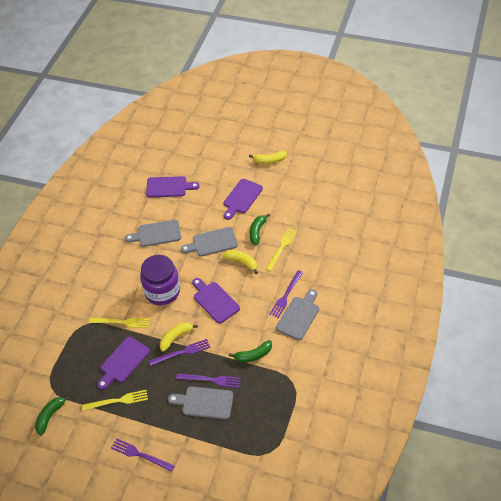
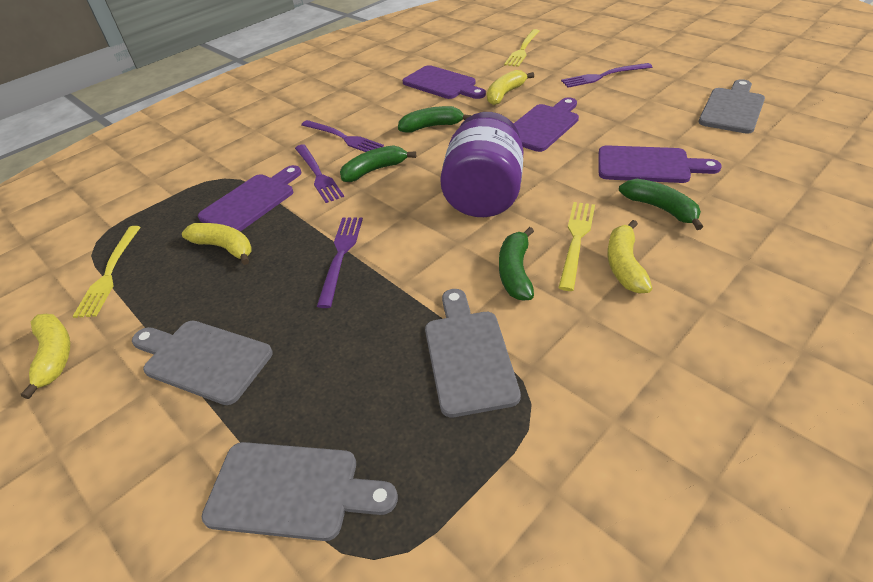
green banana: 3 -> 4
yellow banana: 3 -> 4

